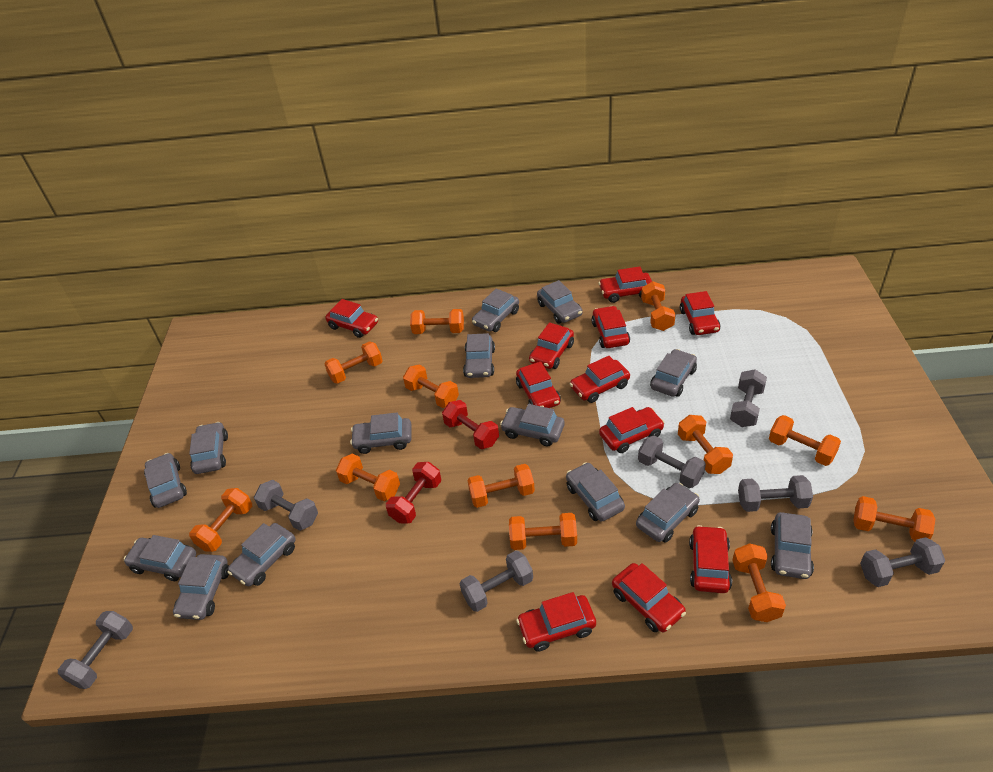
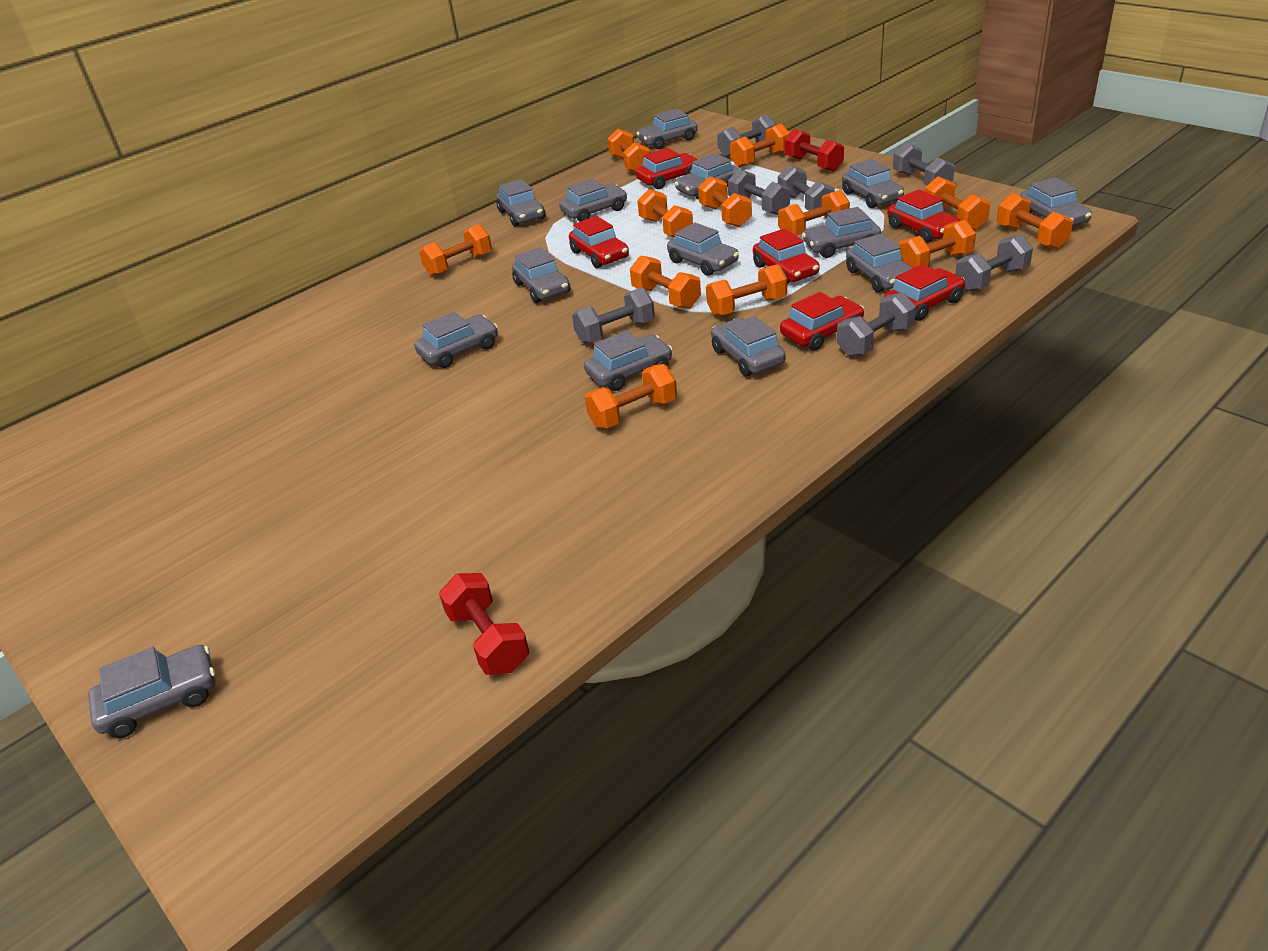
red car: 11 -> 6

